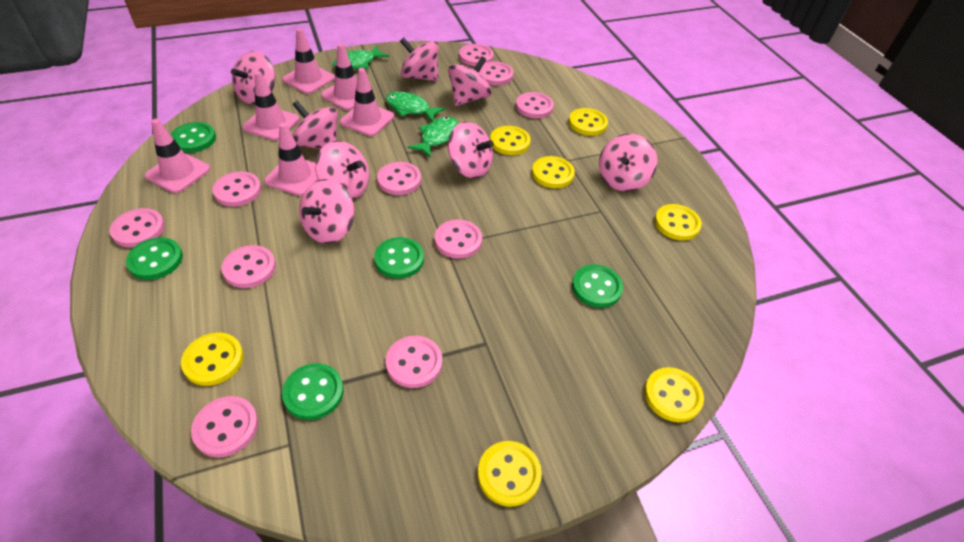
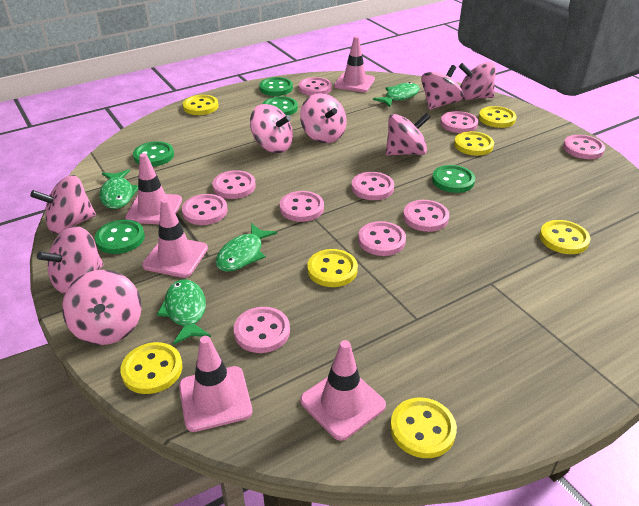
green fish: 3 -> 4
pink traffic cone: 6 -> 5

